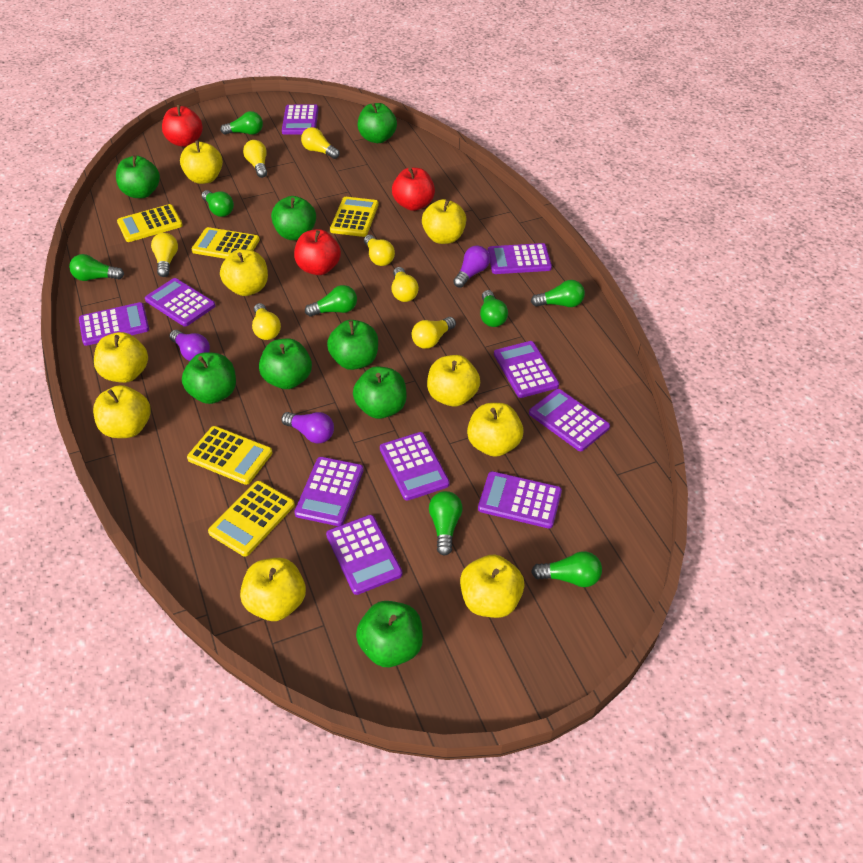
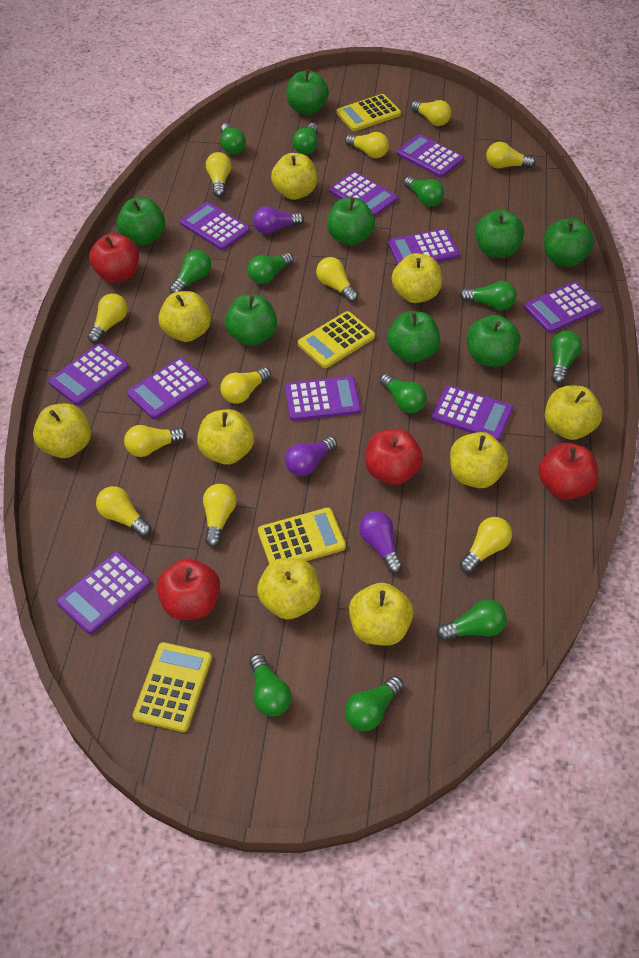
green light bulb: 8 -> 11
red apple: 3 -> 4
yellow calculator: 5 -> 4
yellow light bulb: 7 -> 11

